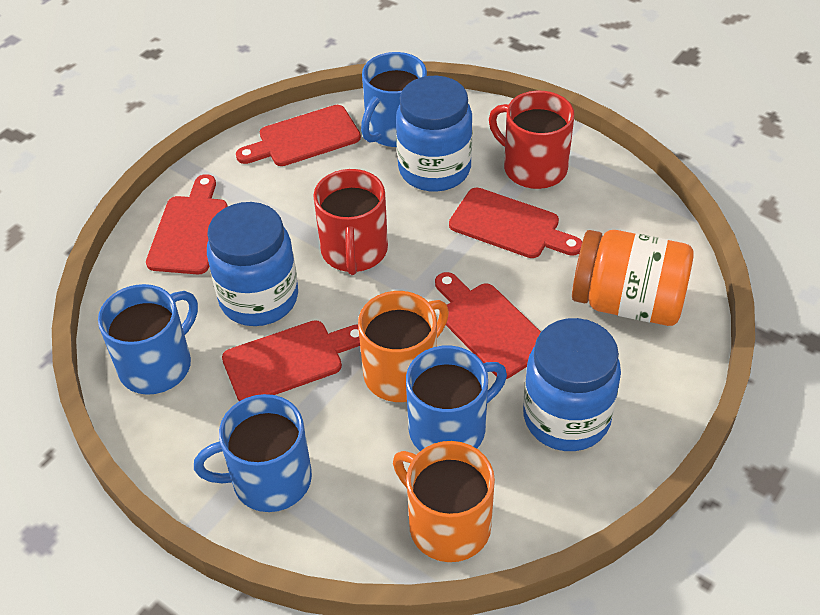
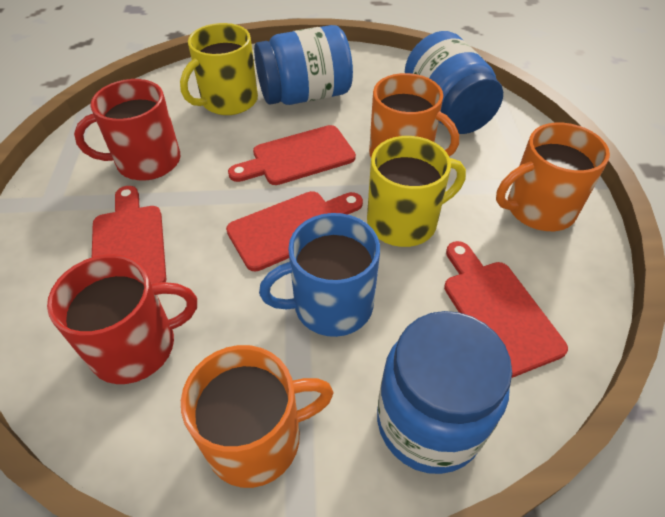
blue mug: 4 -> 1
orange jar: 1 -> 0
orange mug: 2 -> 3
red cutting board: 5 -> 4
yellow mug: 0 -> 2

